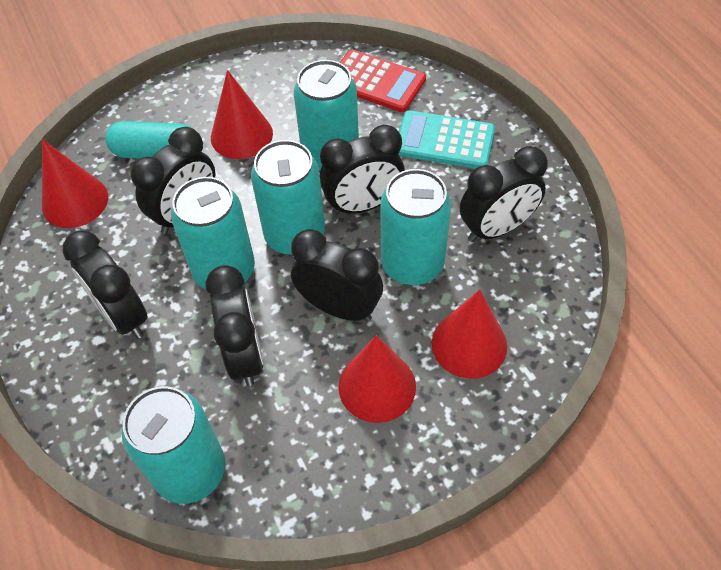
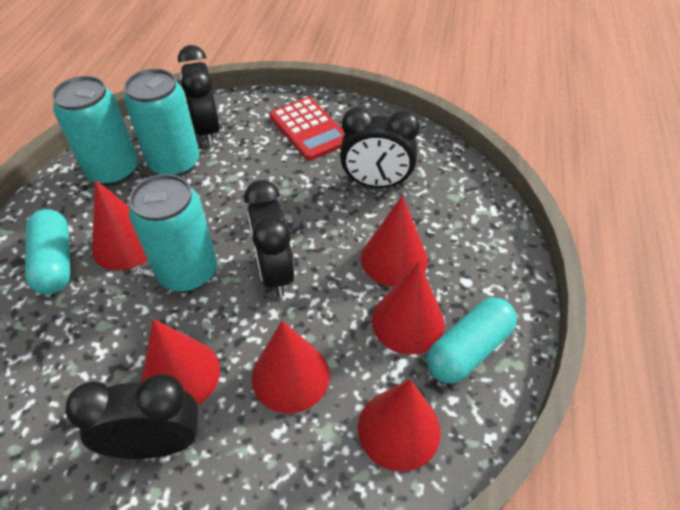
black clock: 6 -> 4
red cone: 4 -> 6
turquoise calculator: 1 -> 0
turquoise can: 5 -> 3
turquoise capsule: 1 -> 2

